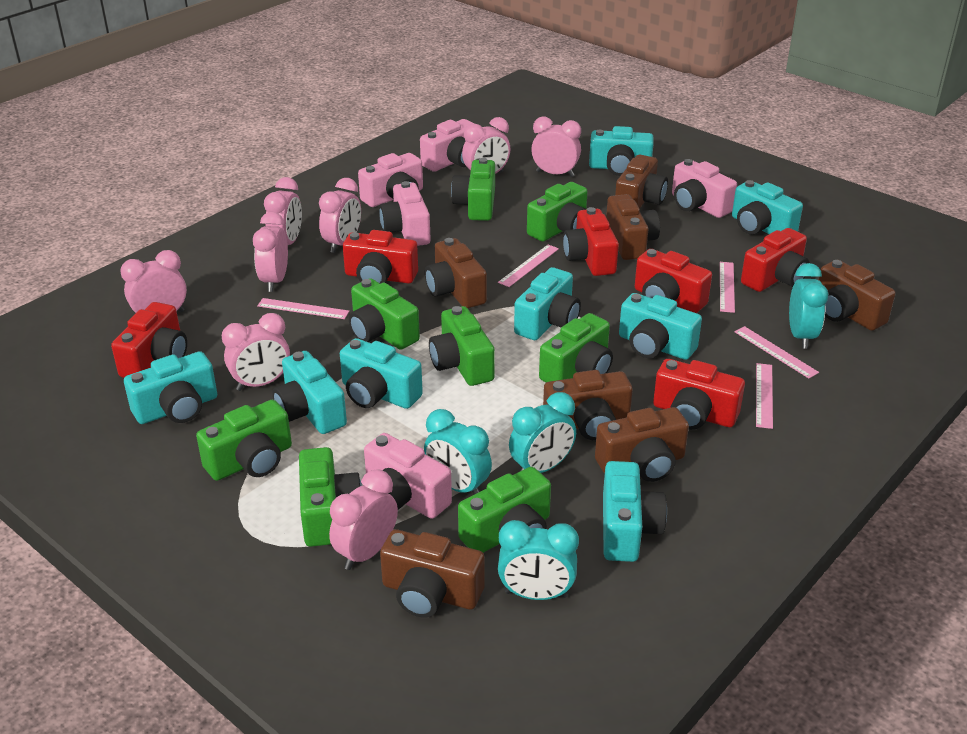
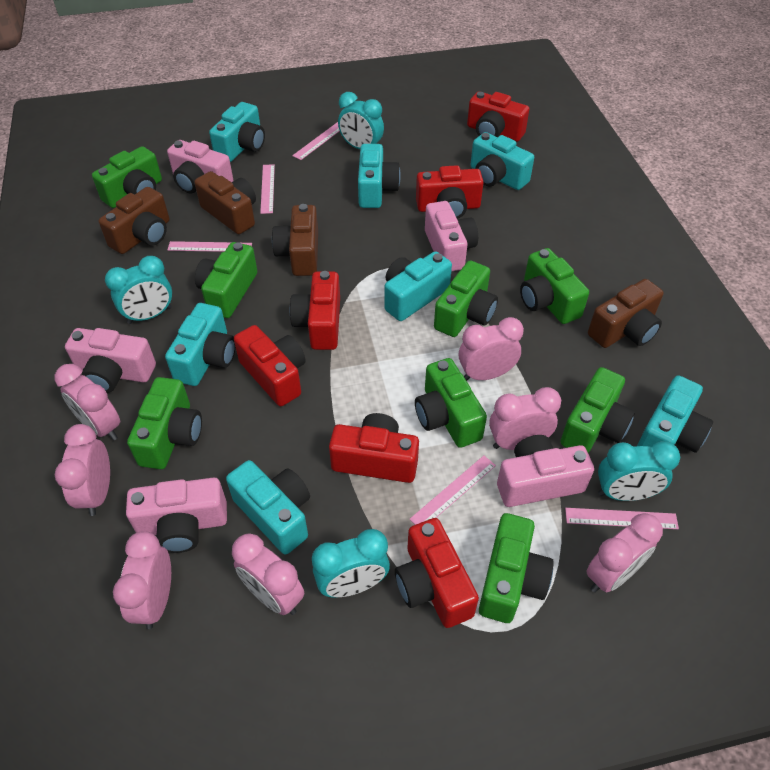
brown camera: 7 -> 4
pink clock: 8 -> 7
turquoise camera: 8 -> 7

